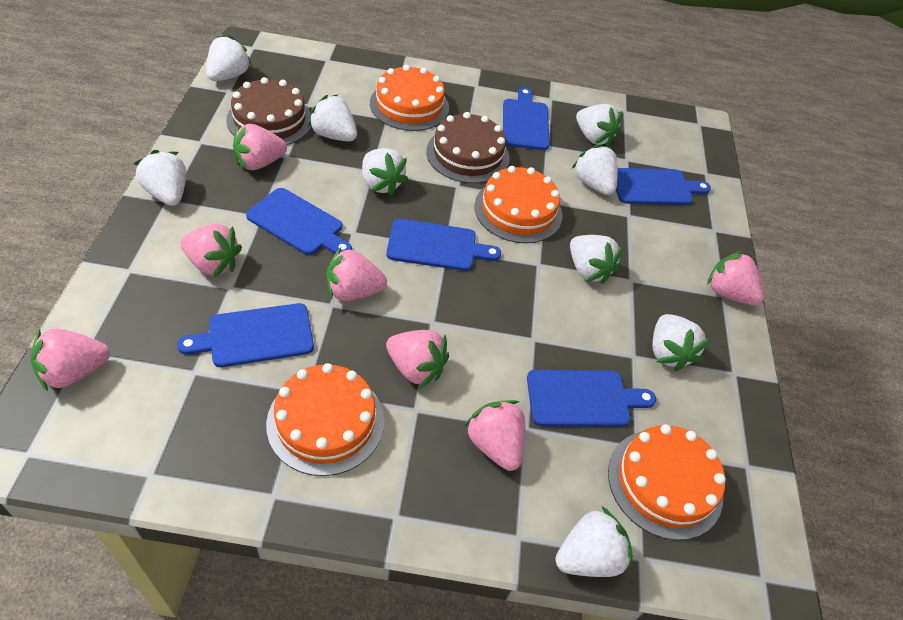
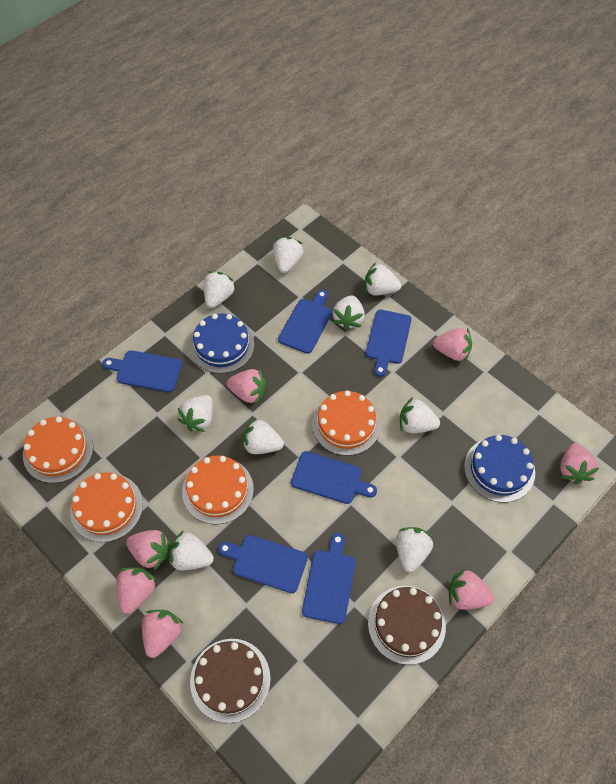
blue cake: 0 -> 2

